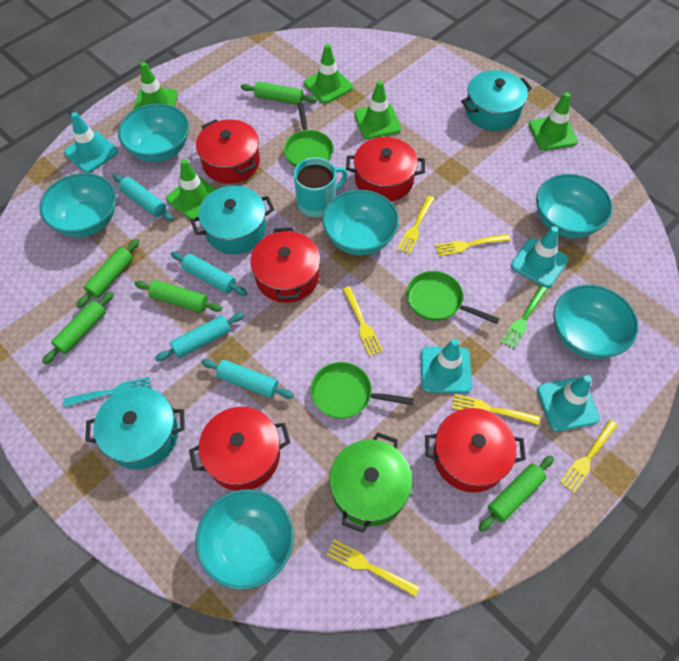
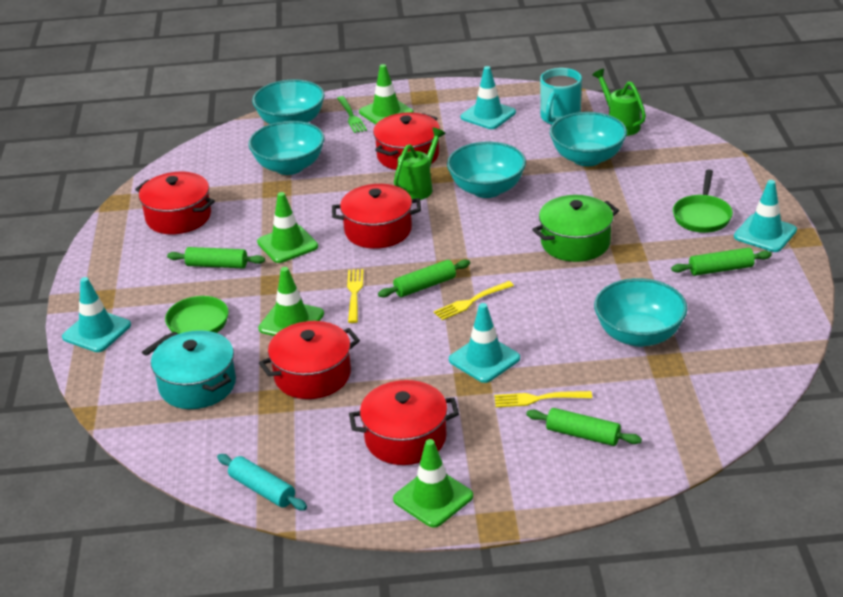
green pan: 3 -> 2
green rolling pin: 5 -> 4
green traffic cone: 5 -> 4
green watering can: 0 -> 2
turquoise bowl: 6 -> 5
turquoise fork: 1 -> 0
turquoise pot: 3 -> 1
turquoise rolling pin: 4 -> 1
yellow fork: 6 -> 3

